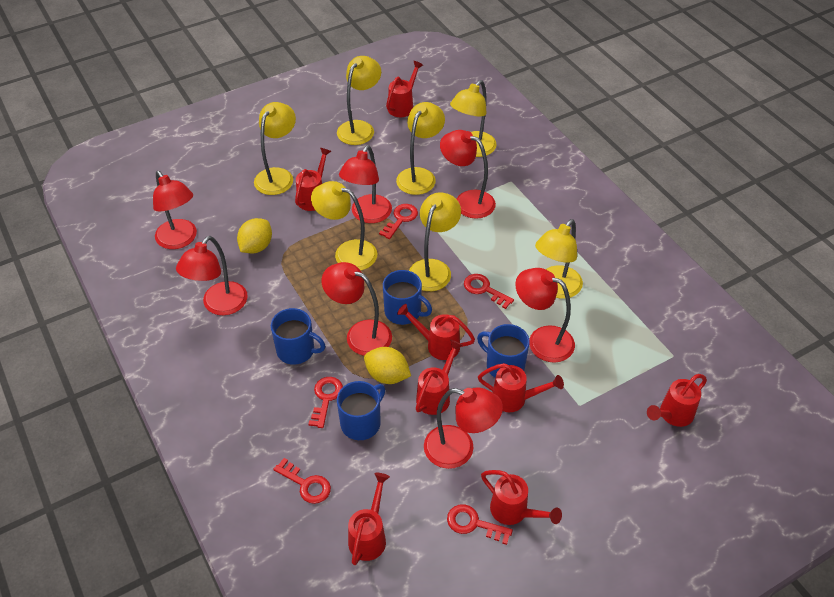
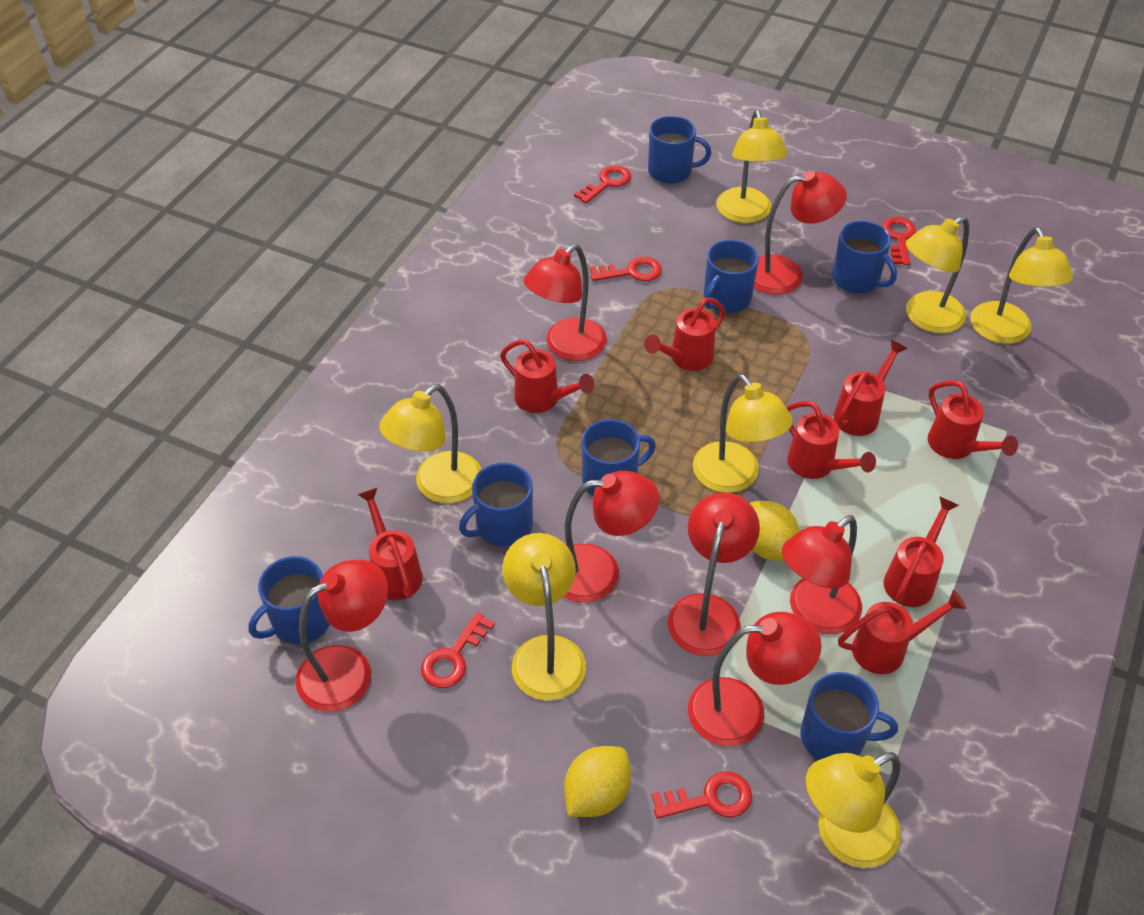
blue mug: 4 -> 7

